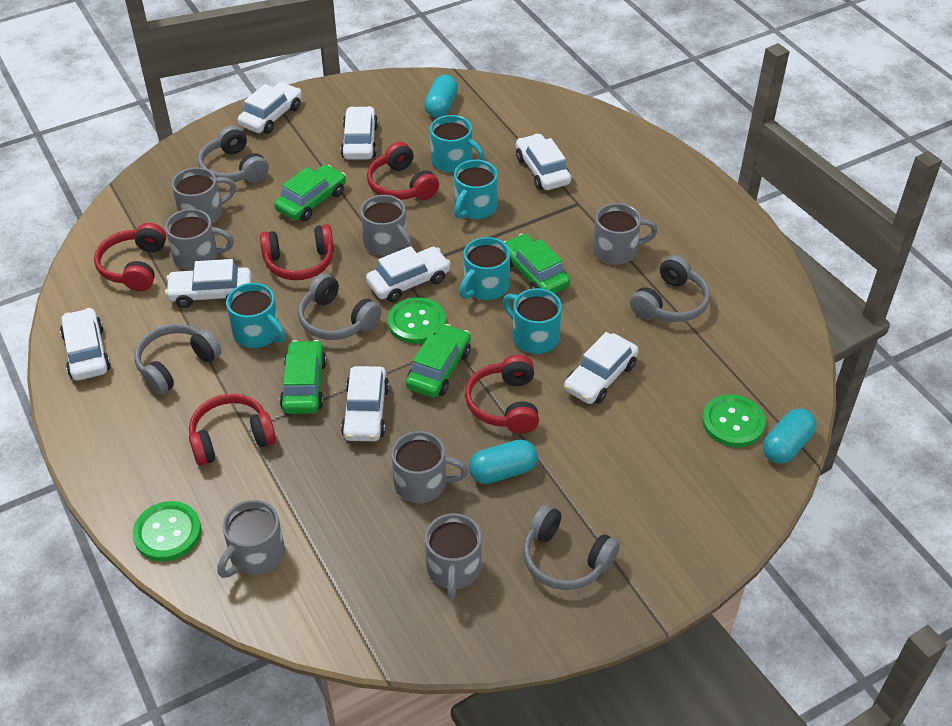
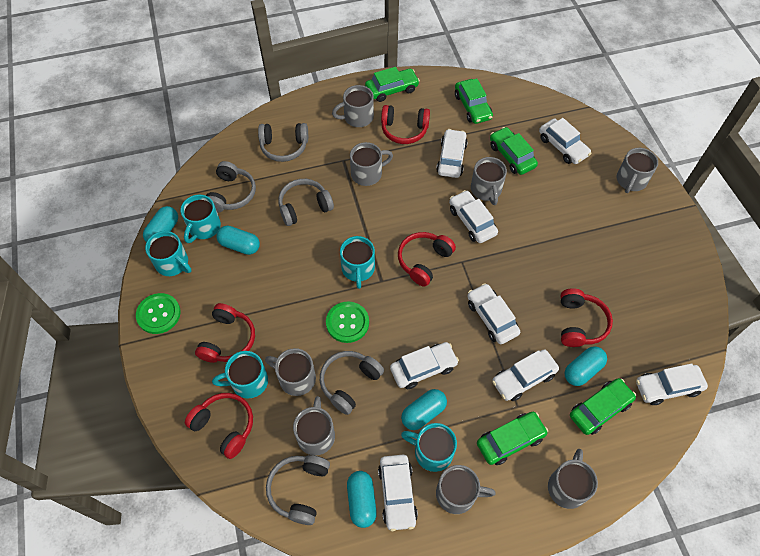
green button: 3 -> 2
green car: 4 -> 5
grey mug: 7 -> 8
turquoise capsule: 3 -> 5

